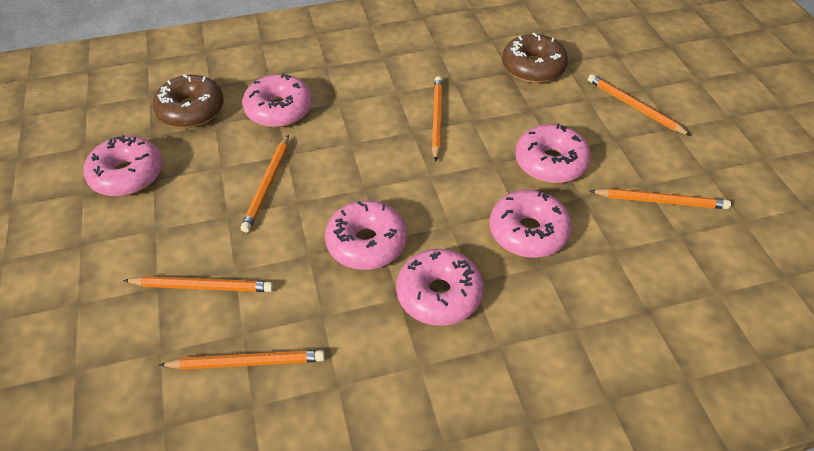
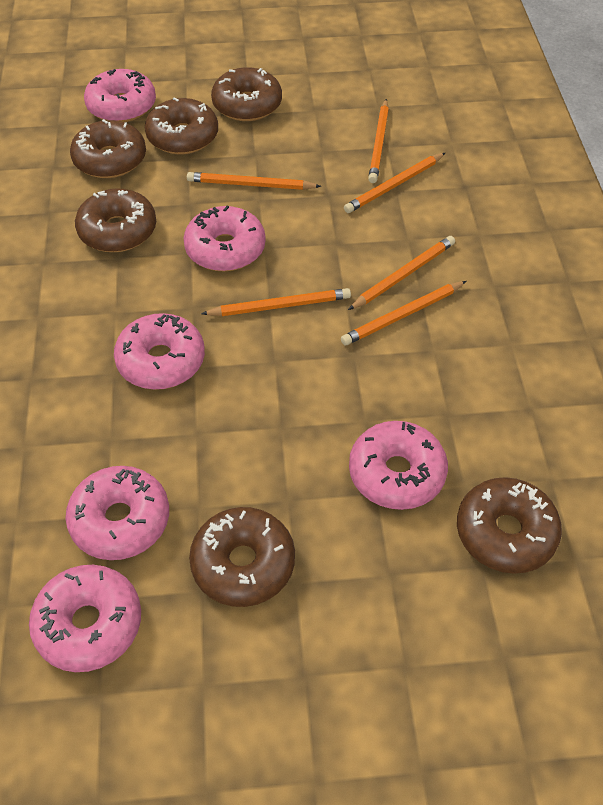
brown donut: 2 -> 6

